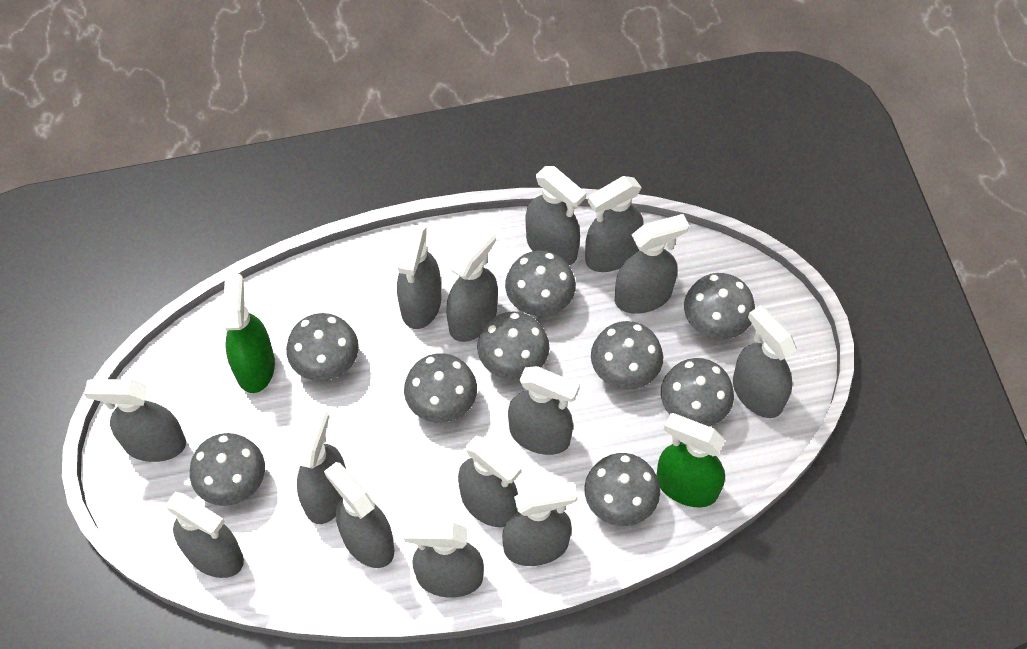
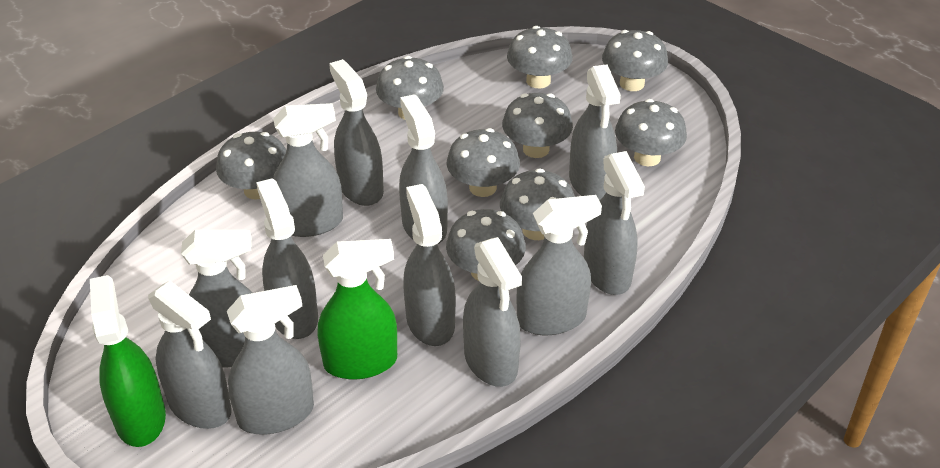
grey spray bottle: 14 -> 12

